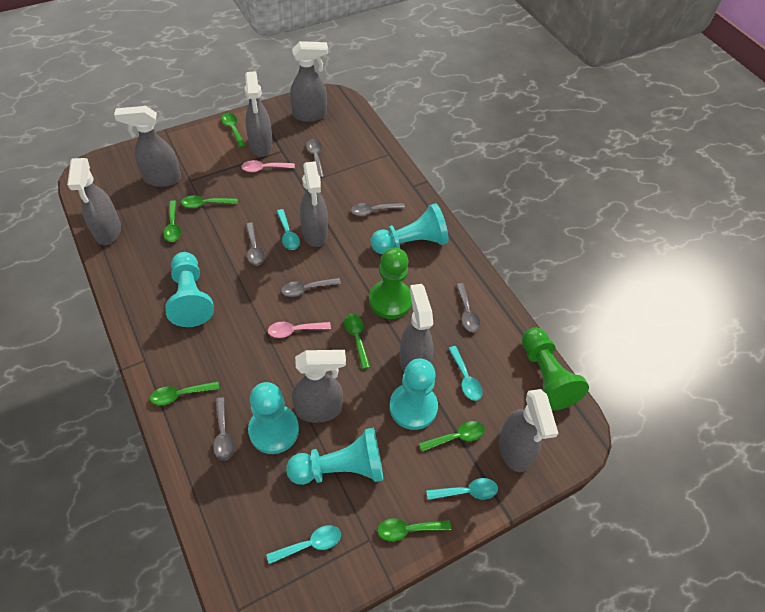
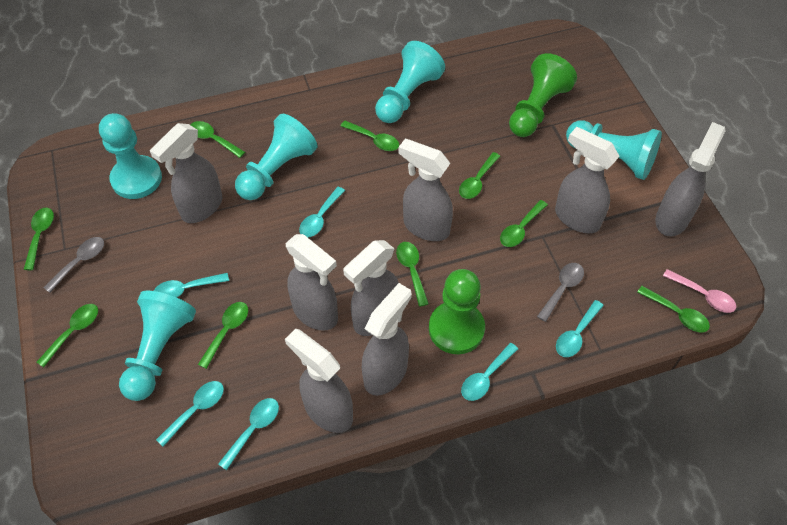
green spoon: 7 -> 9
grey spoon: 6 -> 2
pink spoon: 2 -> 1
turquoise spoon: 4 -> 6

